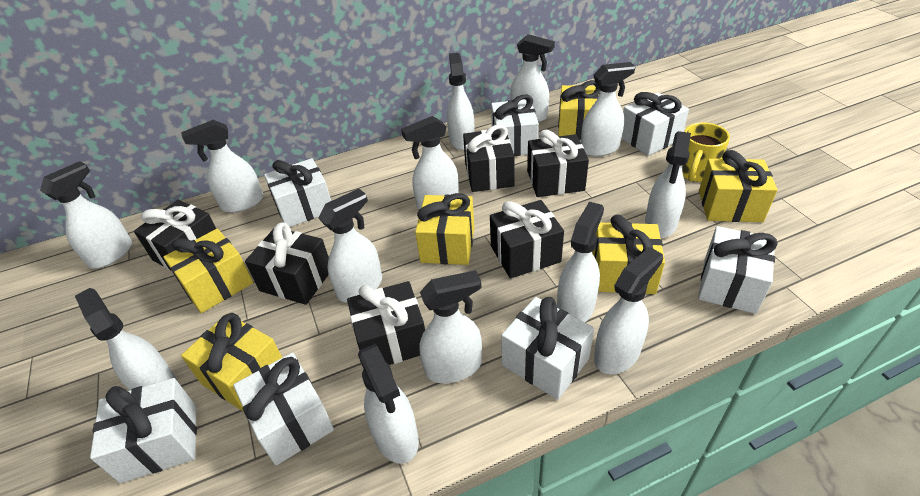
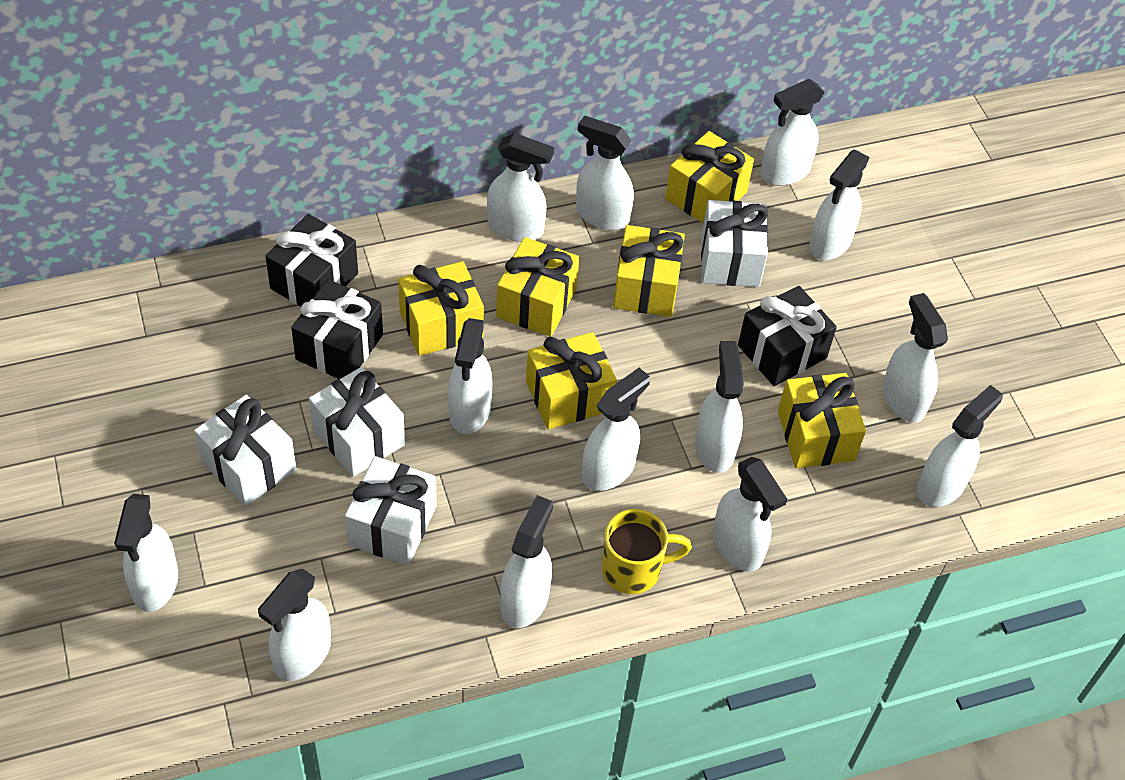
black gift: 6 -> 3
white gift: 7 -> 4

